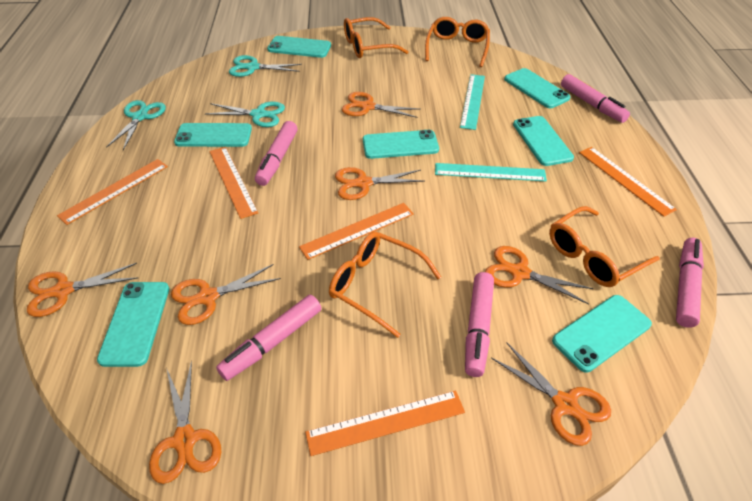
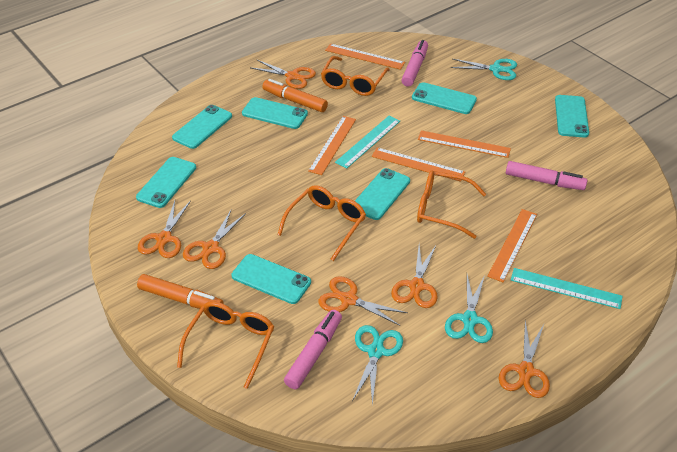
orange marker: 0 -> 2
orange scissors: 7 -> 6
pink marker: 5 -> 3

